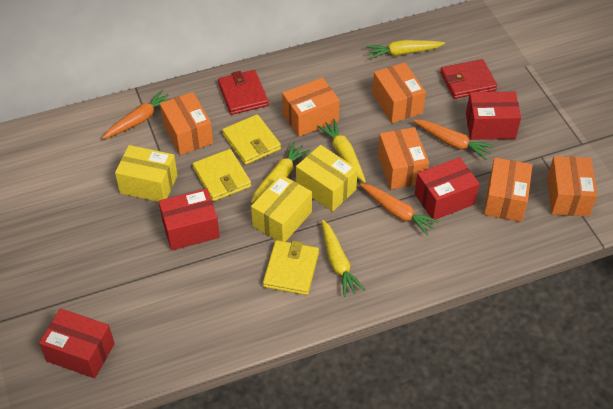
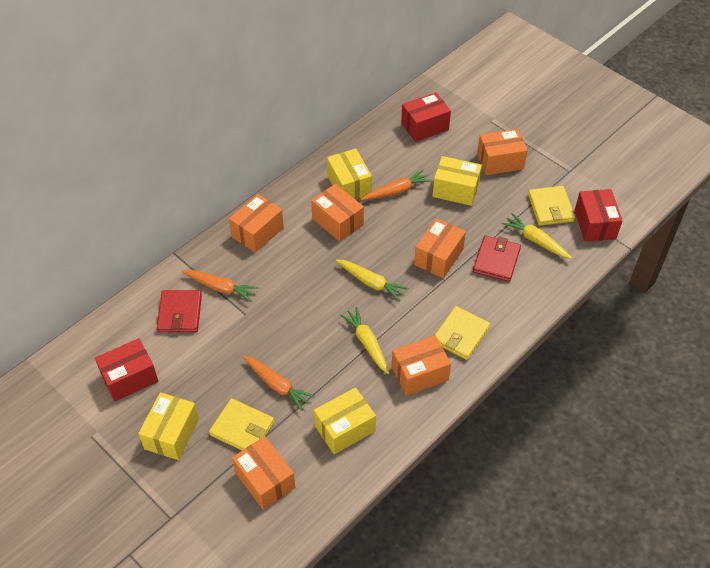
red box: 4 -> 3
yellow box: 3 -> 4
yellow carrot: 4 -> 3

